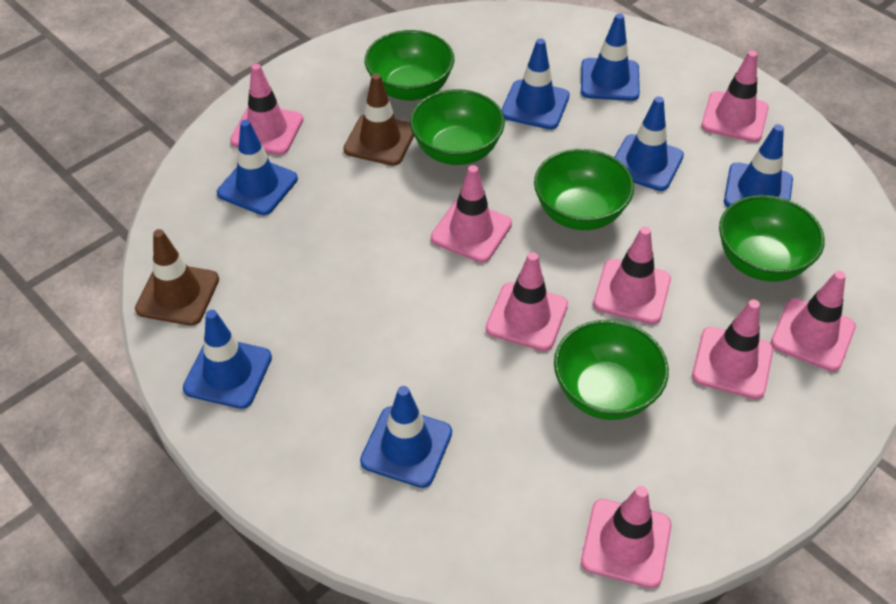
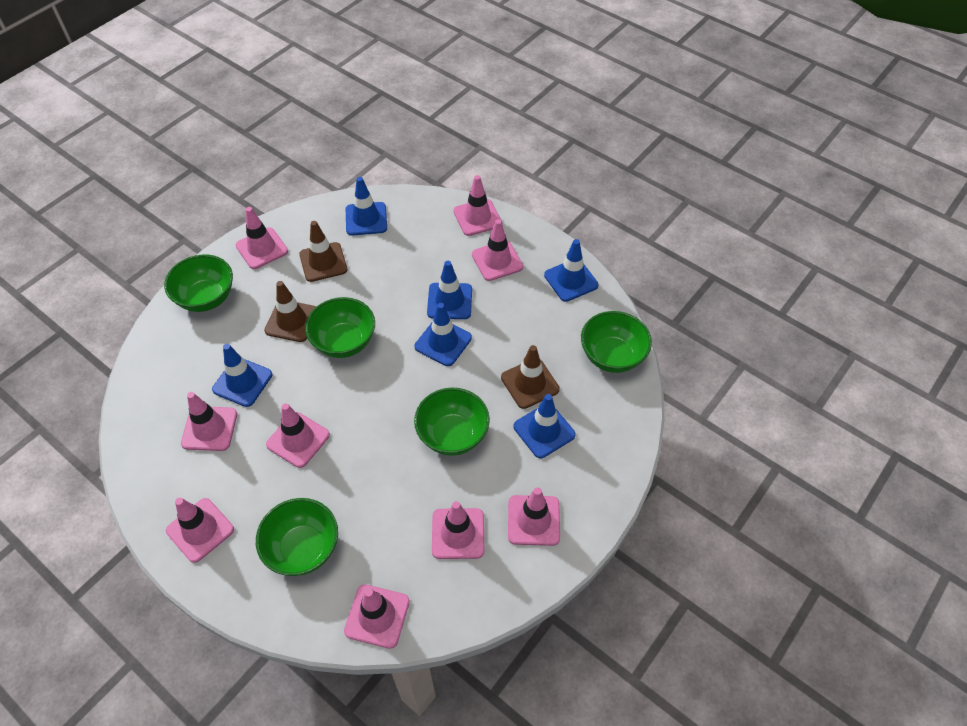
blue traffic cone: 7 -> 6
brown traffic cone: 2 -> 3
pink traffic cone: 8 -> 9

